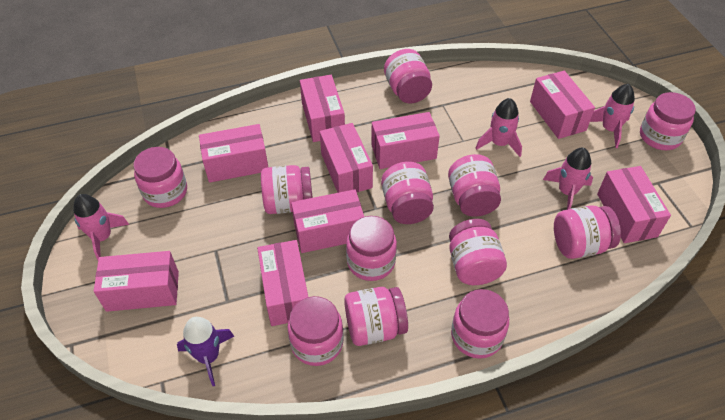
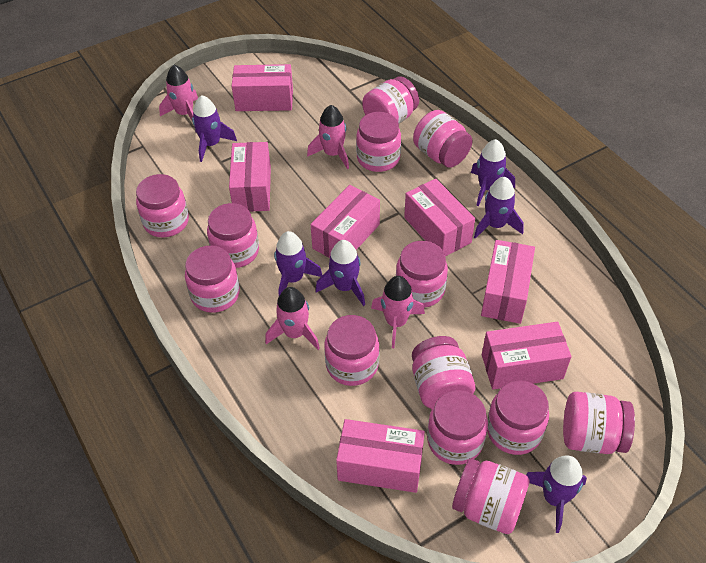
pink box: 9 -> 7
pink jar: 12 -> 13
purple rocket: 1 -> 6

